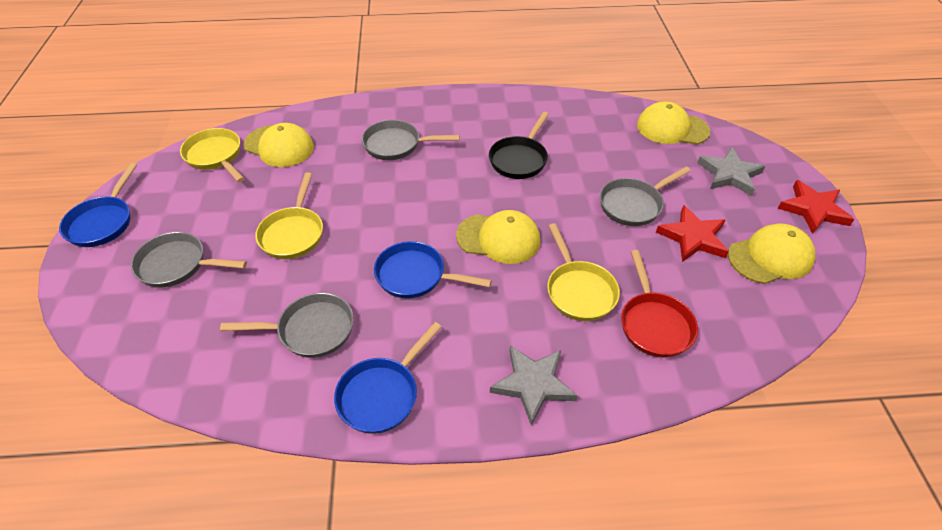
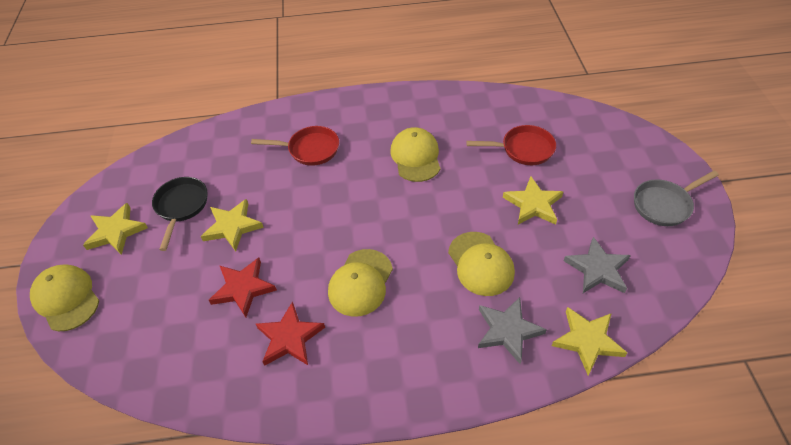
blue pan: 3 -> 0
grey pan: 4 -> 1
red pan: 1 -> 2
yellow pan: 3 -> 0
yellow star: 0 -> 4

